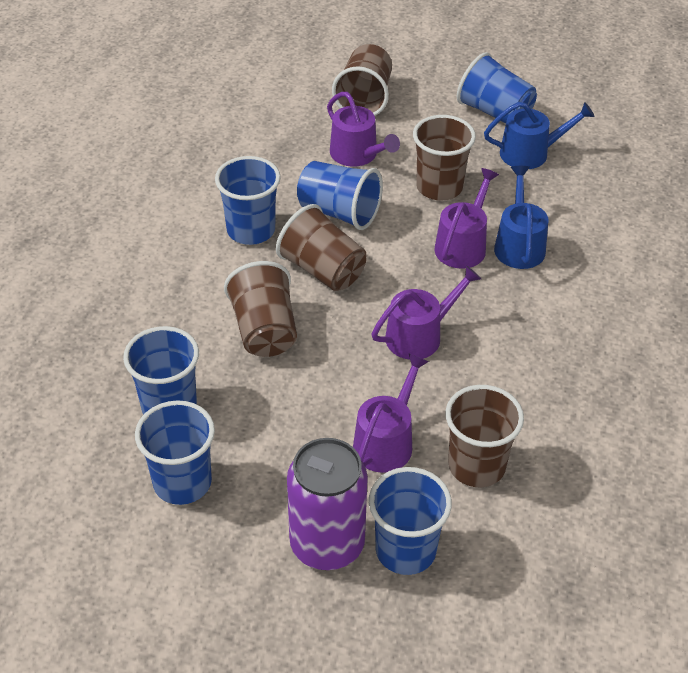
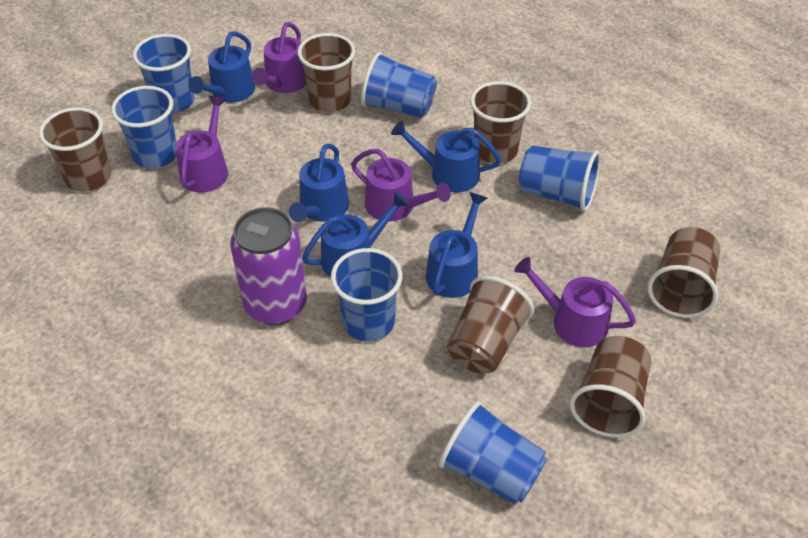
blue watering can: 2 -> 5
brown cup: 5 -> 6

